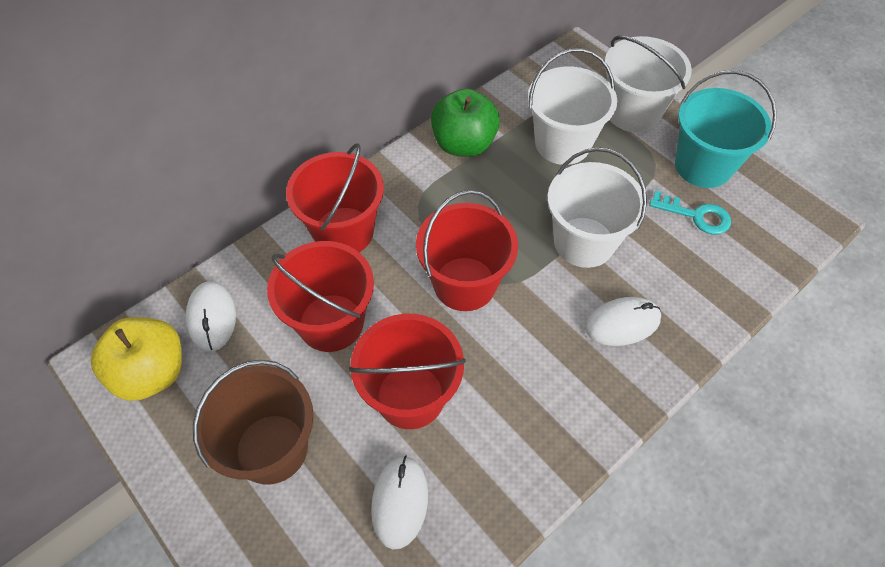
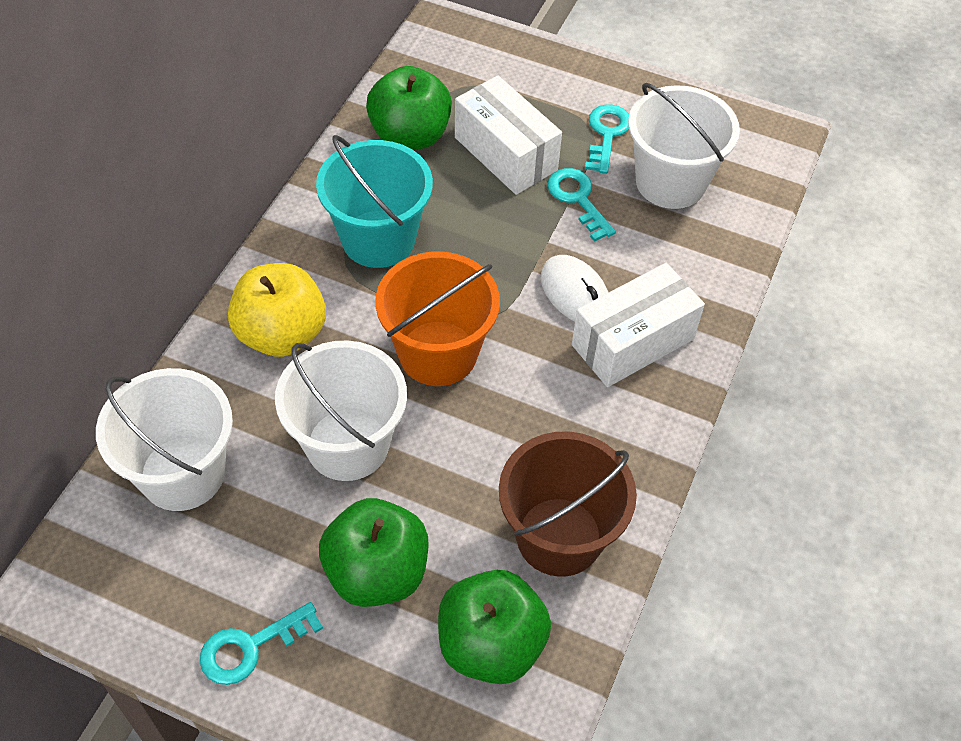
green apple: 1 -> 3
orange bucket: 0 -> 1
red bucket: 4 -> 0
turquoise key: 1 -> 3
white box: 0 -> 2
white mouse: 3 -> 1

